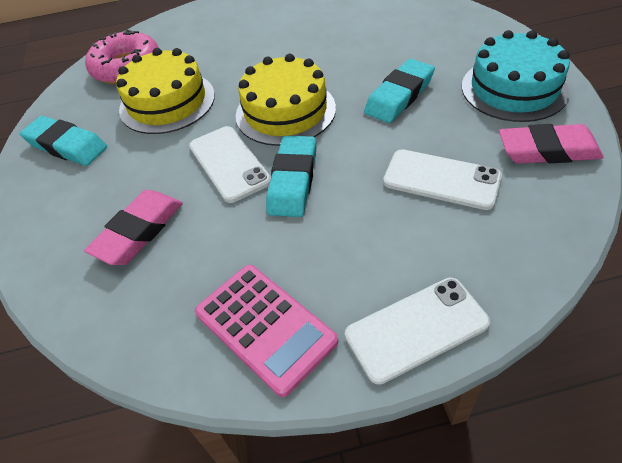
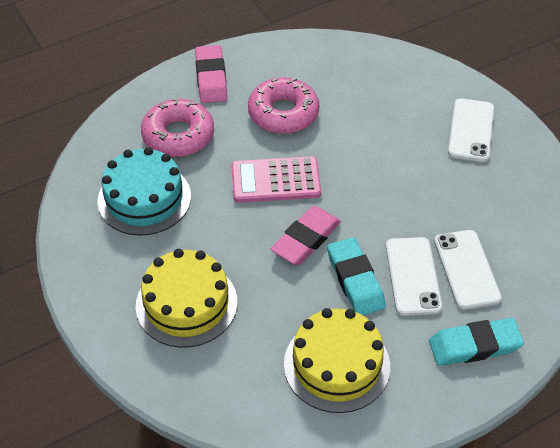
pink donut: 1 -> 2
turquoise eraser: 3 -> 2

